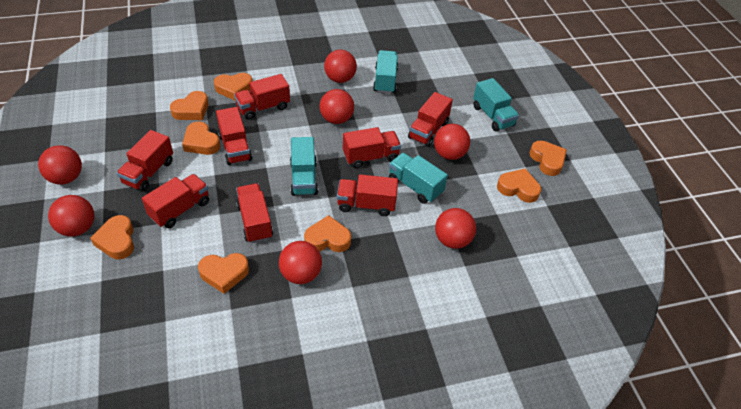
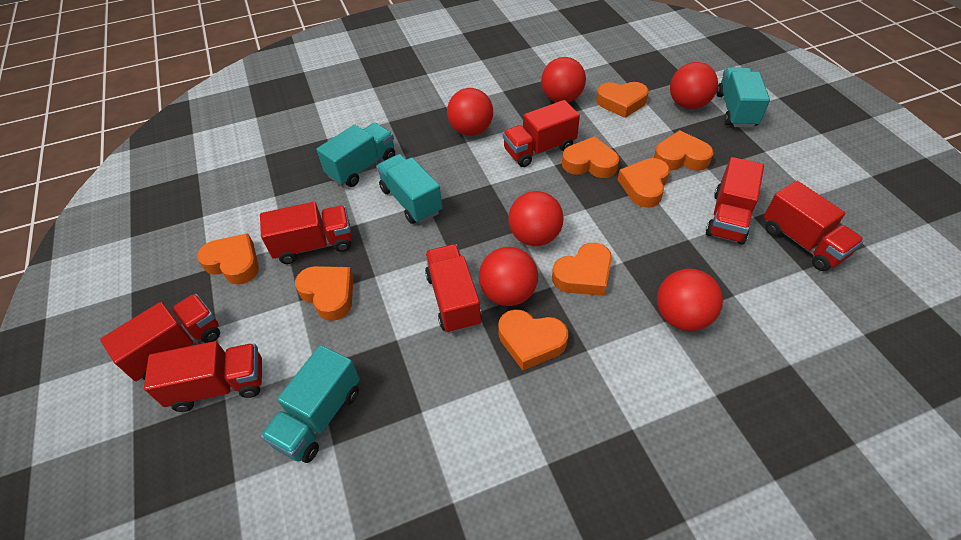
red ball: 7 -> 6
red truck: 8 -> 7

